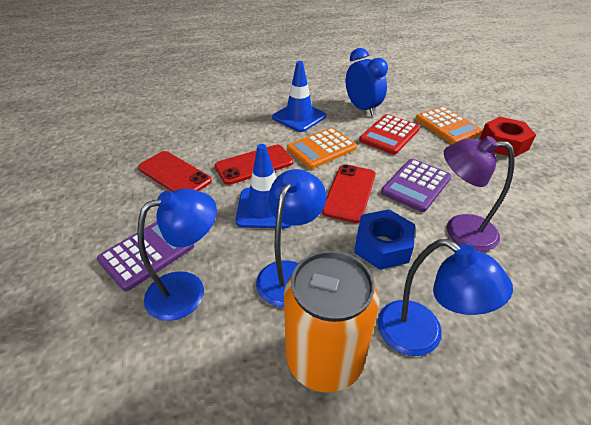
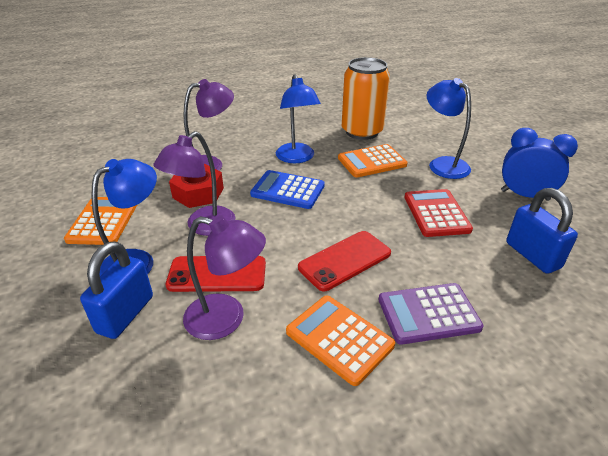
blue calculator: 0 -> 1
blue nut: 1 -> 0
blue padlock: 0 -> 2
blue traffic cone: 2 -> 0
orange calculator: 2 -> 3
purple calculator: 2 -> 1
purple lamp: 1 -> 3
red phone: 3 -> 2

